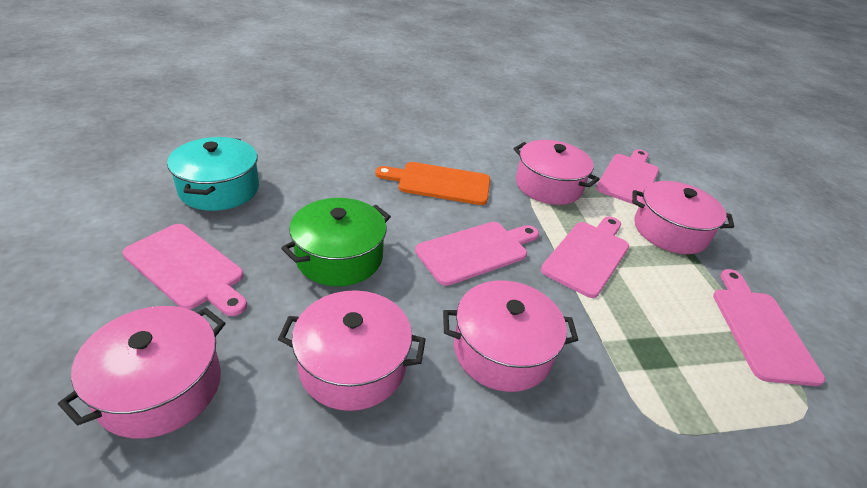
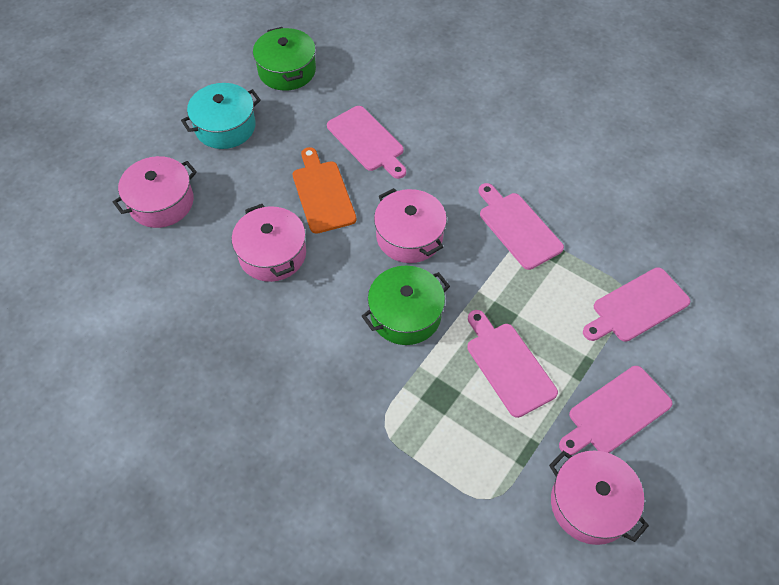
green pot: 1 -> 2
pink pot: 5 -> 4

